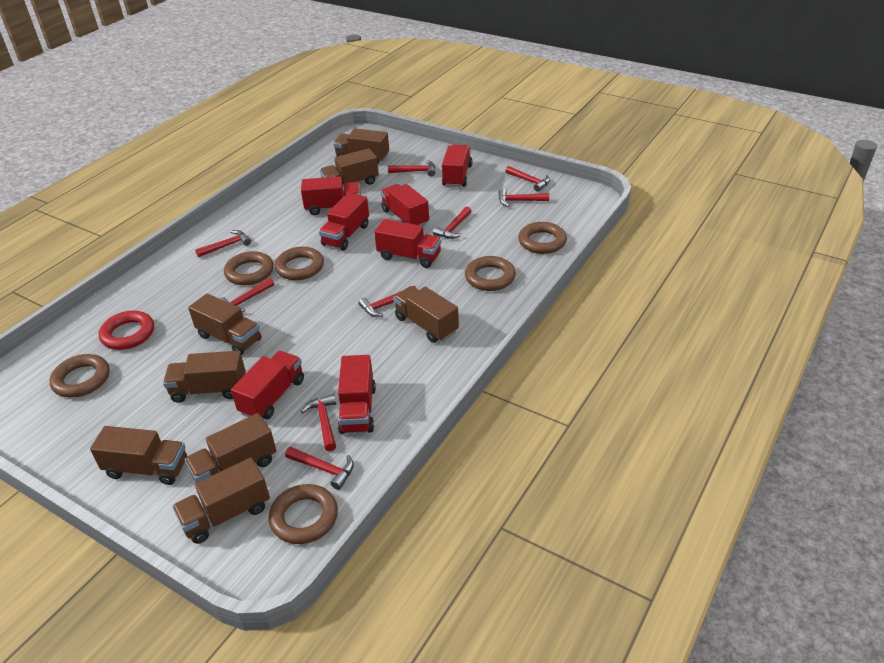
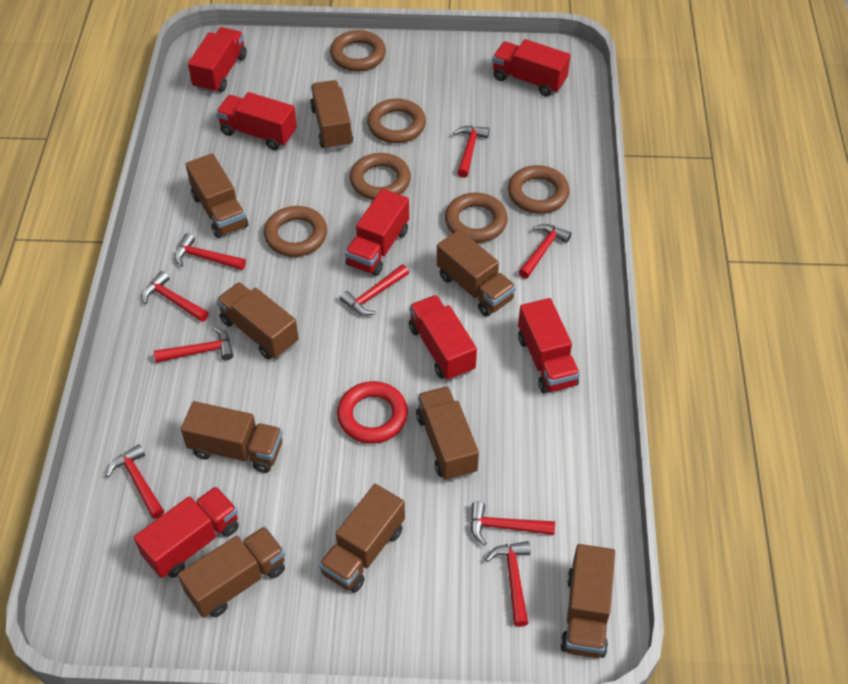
brown truck: 8 -> 9

